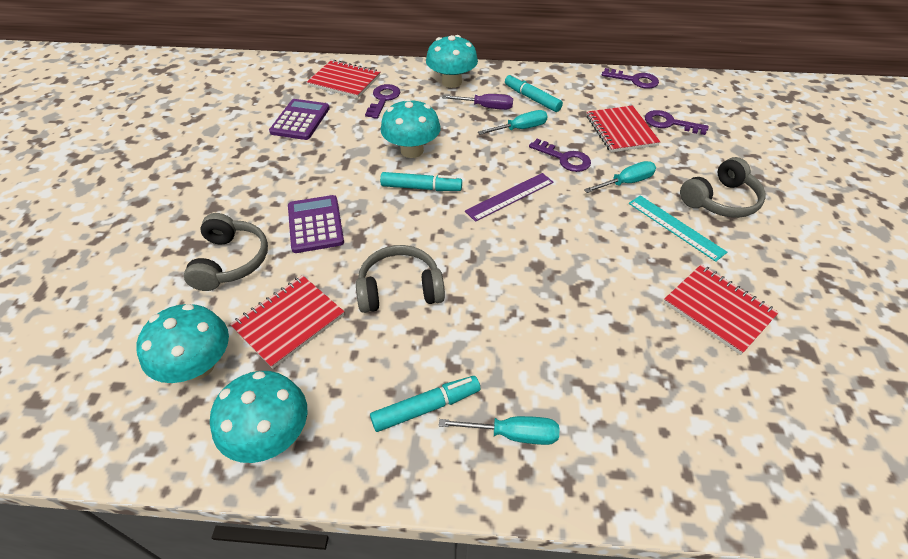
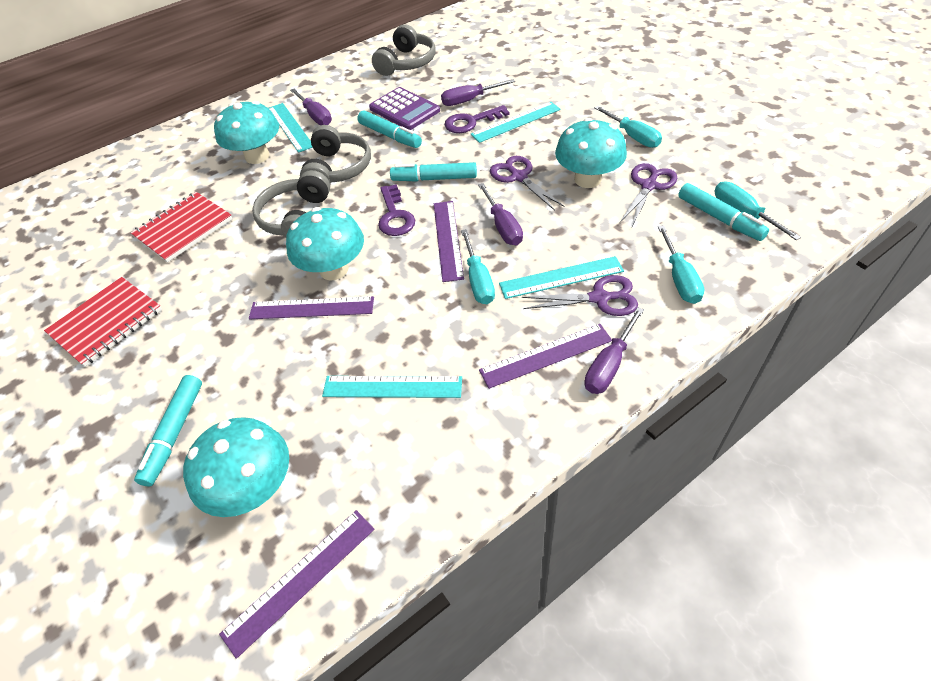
purple calculator: 2 -> 1
purple key: 4 -> 2
purple ruler: 1 -> 4
purple scissors: 0 -> 3
purple screwdriver: 1 -> 4
red notebook: 4 -> 2
turquoise marker: 3 -> 4
turquoise ruler: 1 -> 4
turquoise screwdriver: 3 -> 4

